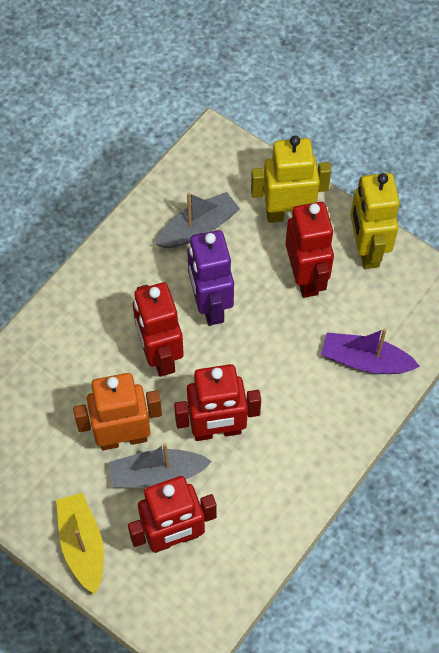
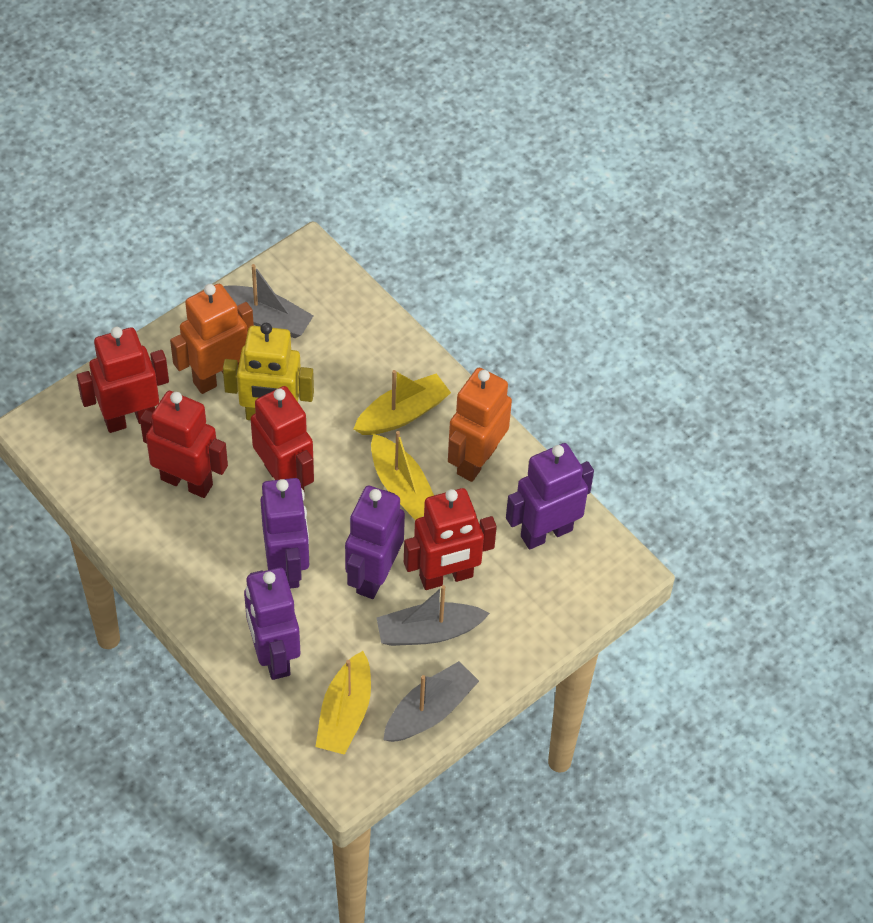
grey boat: 2 -> 3
orange robot: 1 -> 2
purple boat: 1 -> 0
purple robot: 1 -> 4
yellow boat: 1 -> 3
yellow robot: 2 -> 1

